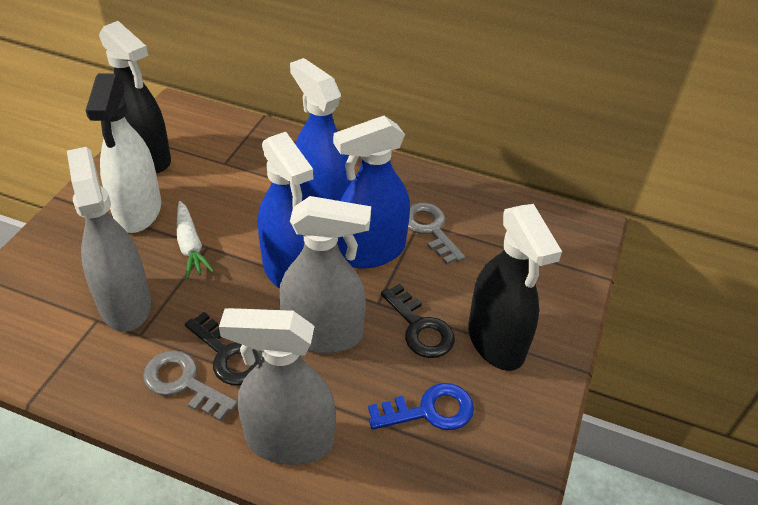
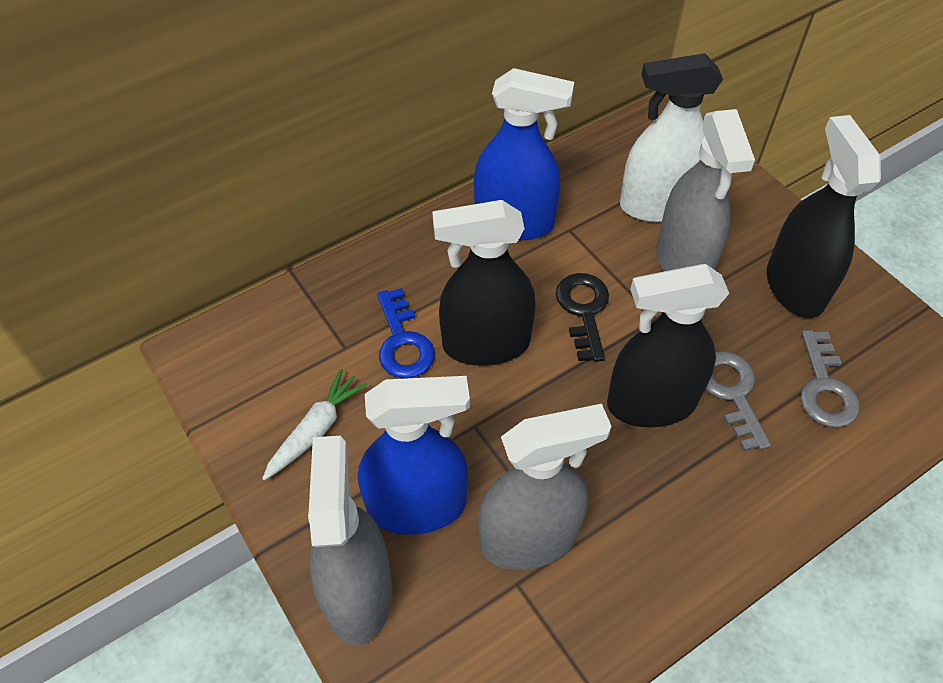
black key: 2 -> 1
black spray bottle: 2 -> 3
blue spray bottle: 3 -> 2

